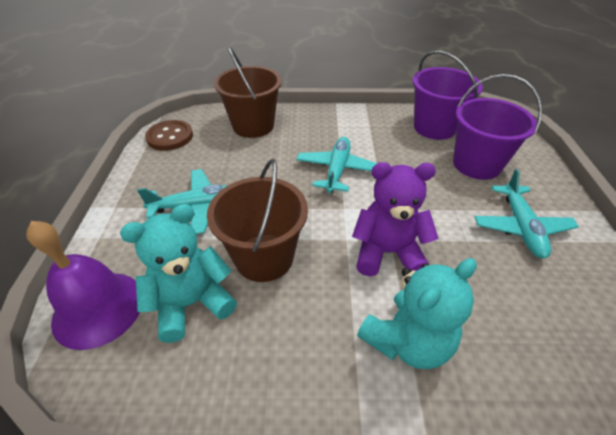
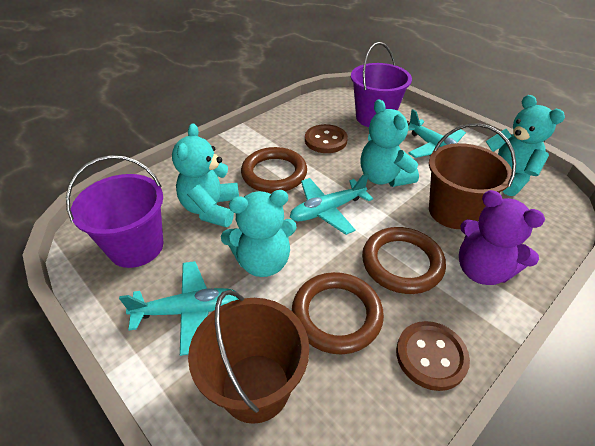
brown button: 1 -> 2
brown ring: 0 -> 3
purple bell: 1 -> 0
turquoise teddy bear: 2 -> 4

